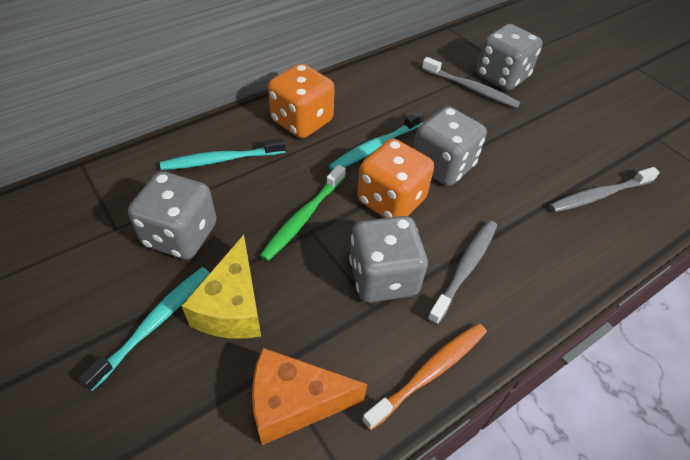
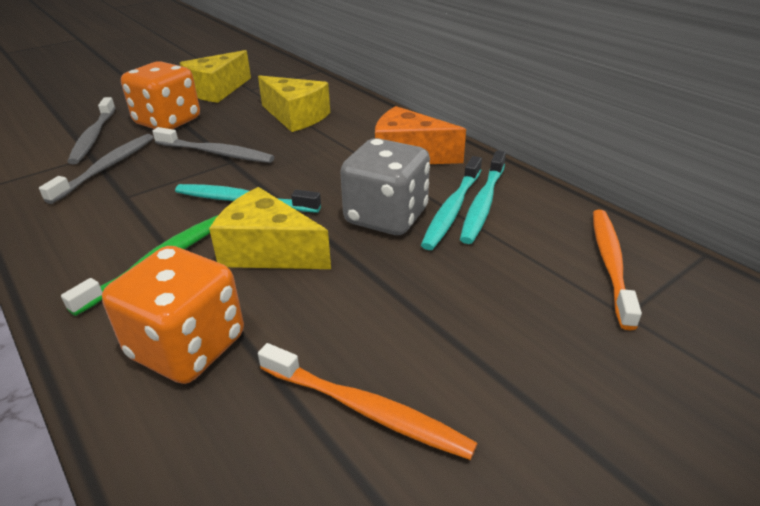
grey dice: 4 -> 1
orange toothbrush: 1 -> 2
yellow cheese: 1 -> 3

